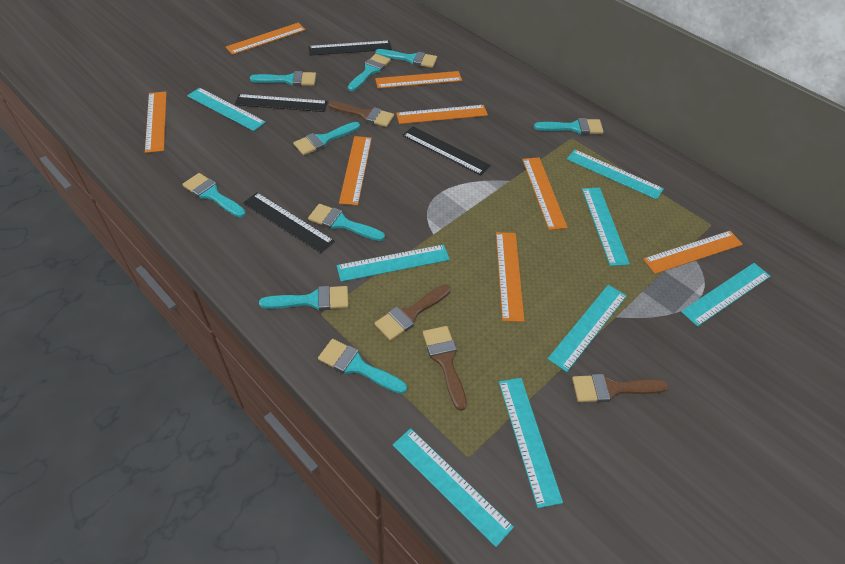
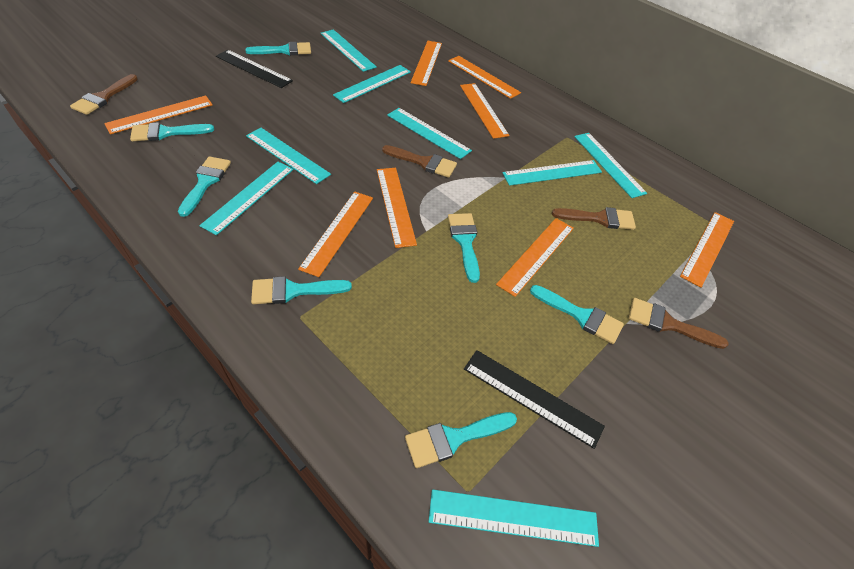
black ruler: 4 -> 2
turquoise brush: 9 -> 7

